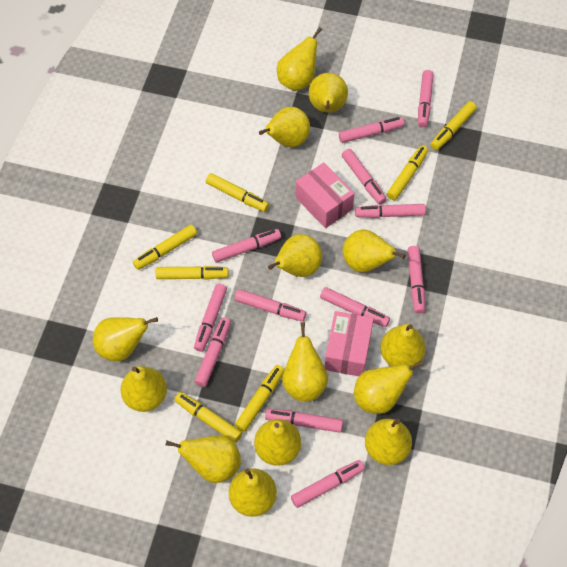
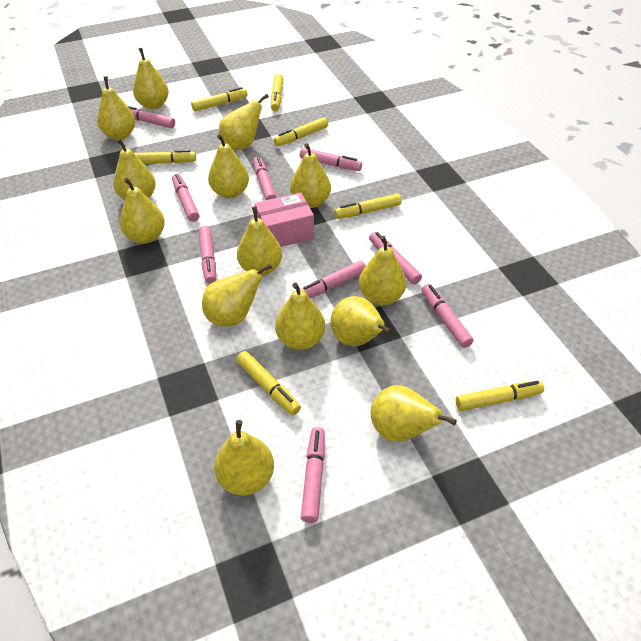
pink box: 2 -> 1
pink marker: 12 -> 9

